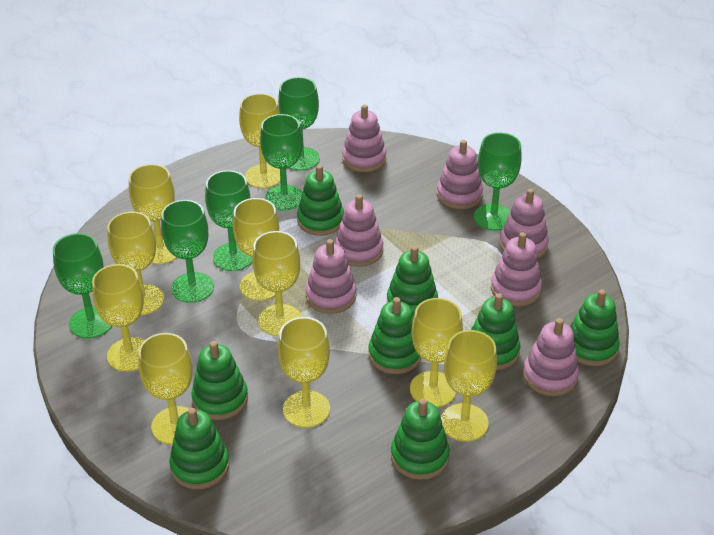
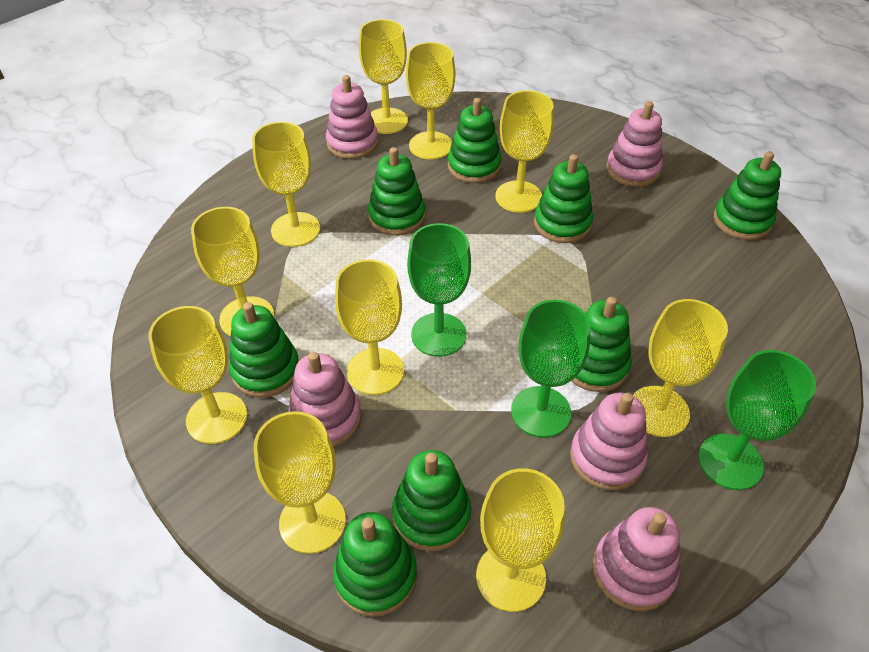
green goblet: 6 -> 3
pink stacking toy: 7 -> 5

